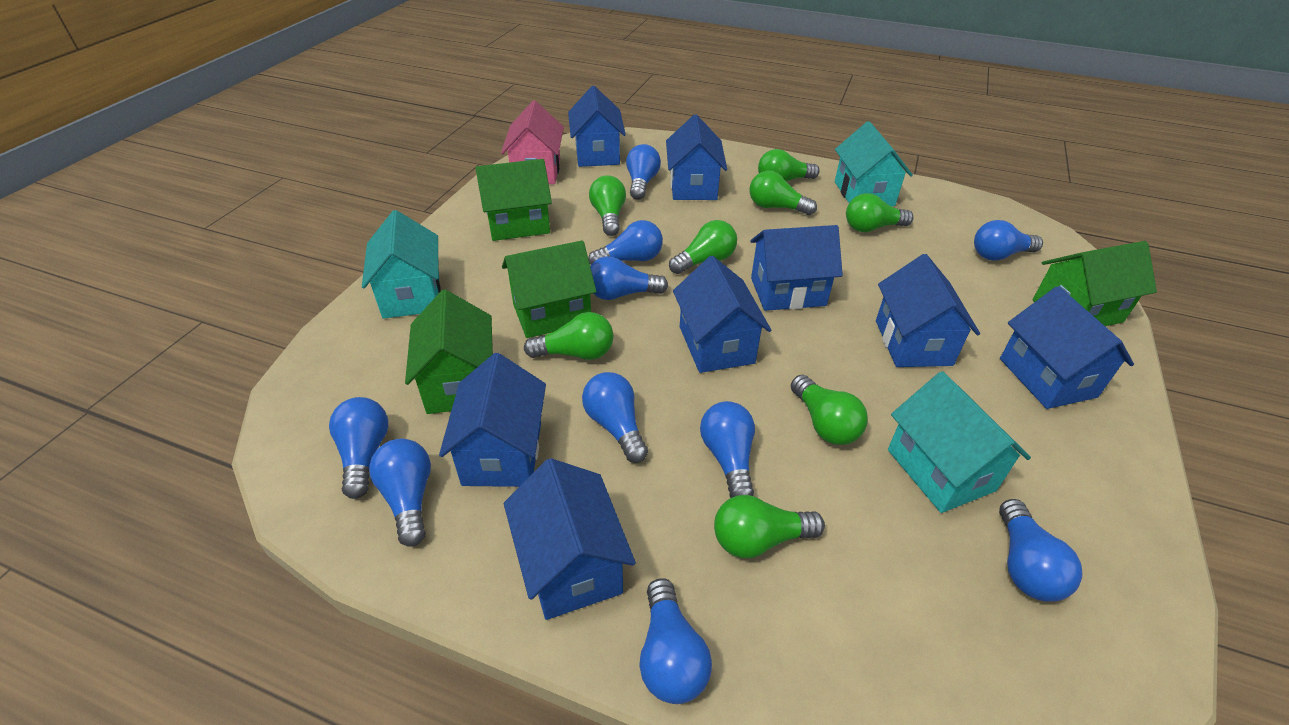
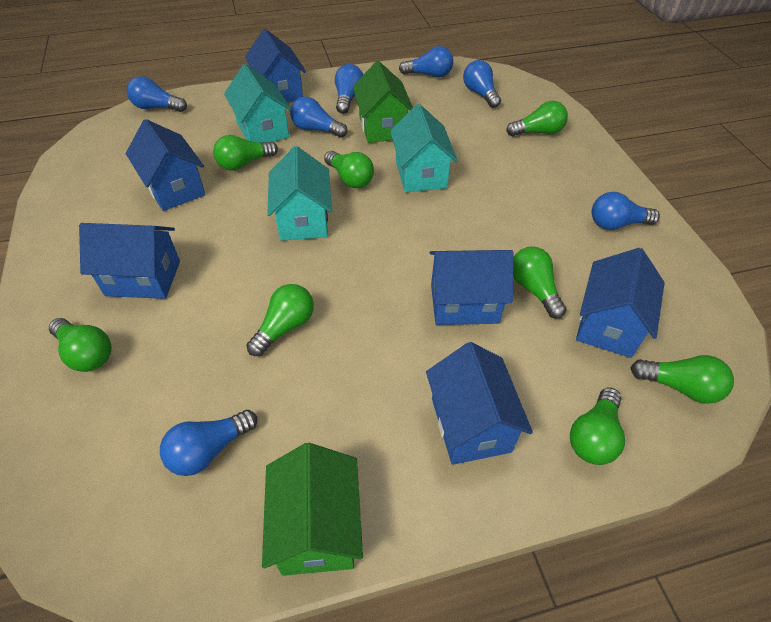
blue house: 8 -> 6
blue light bulb: 10 -> 7
green house: 4 -> 2
pink house: 1 -> 0

